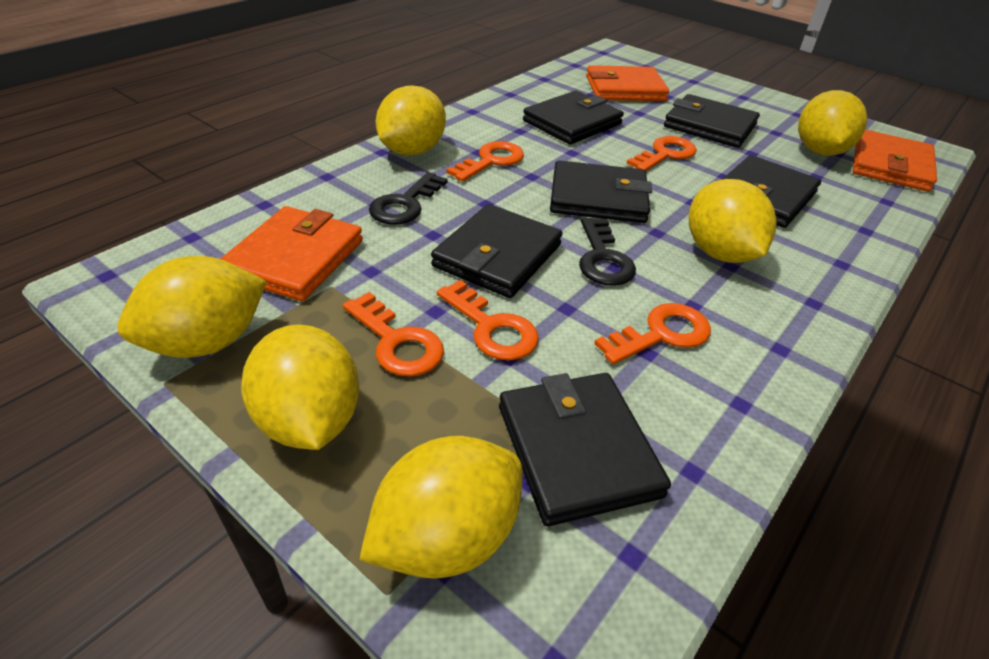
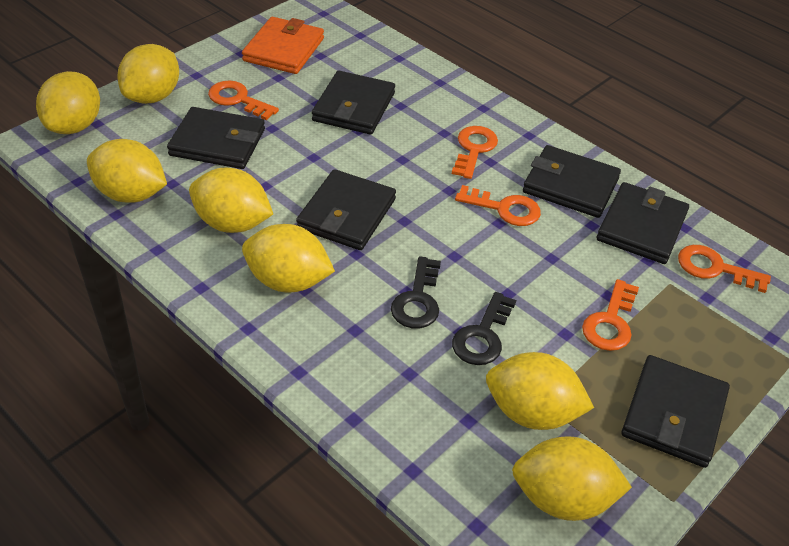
orange wallet: 3 -> 1
yellow lemon: 6 -> 7

